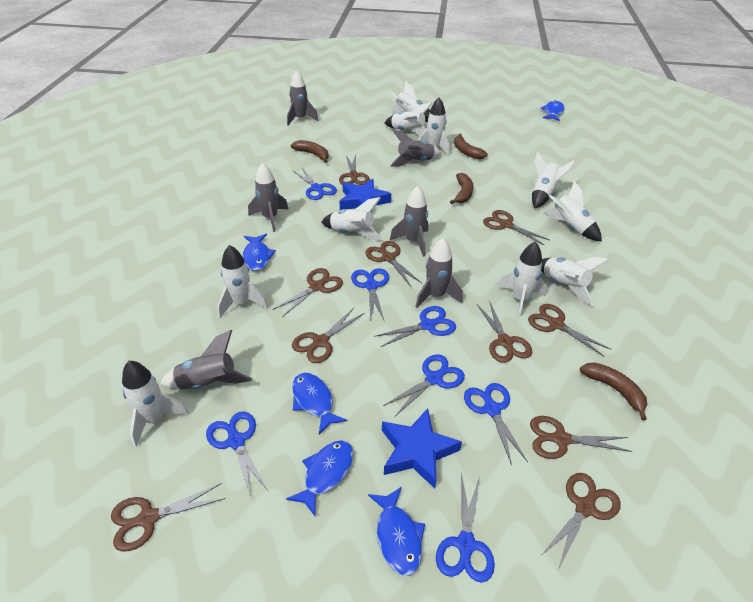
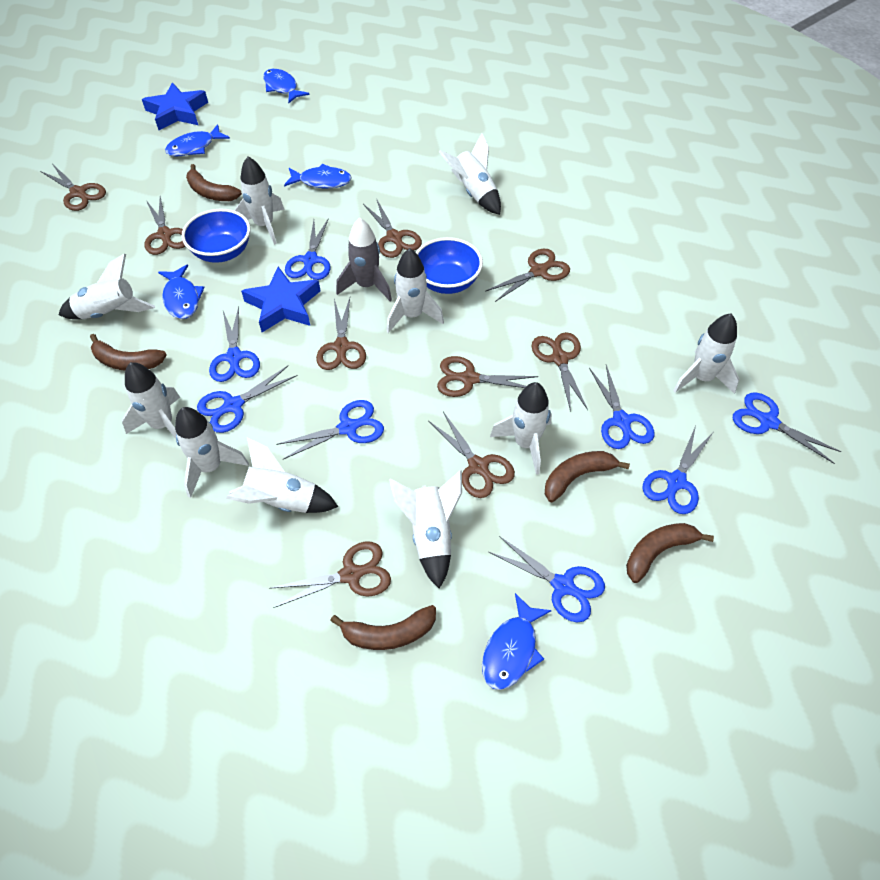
blue bowl: 0 -> 2
blue scissors: 7 -> 8
brown banana: 4 -> 5
brown scissors: 10 -> 9
grey rocket: 6 -> 1

